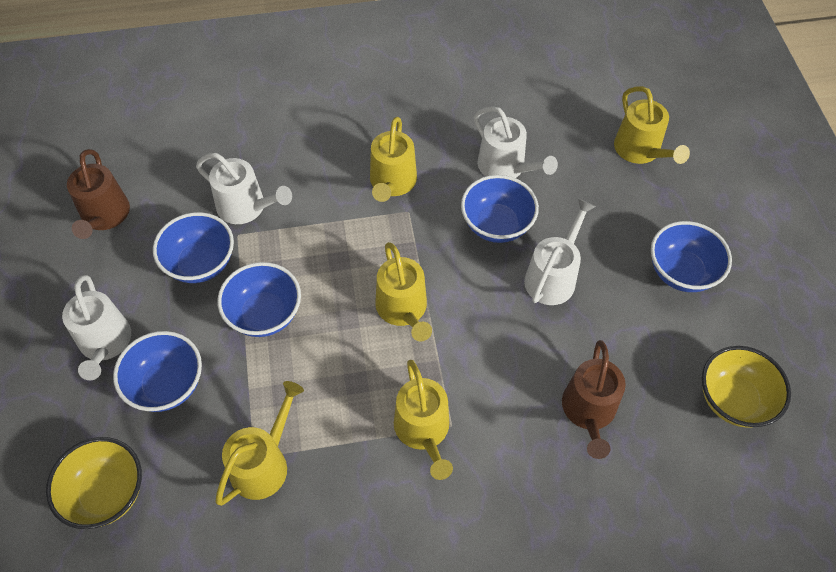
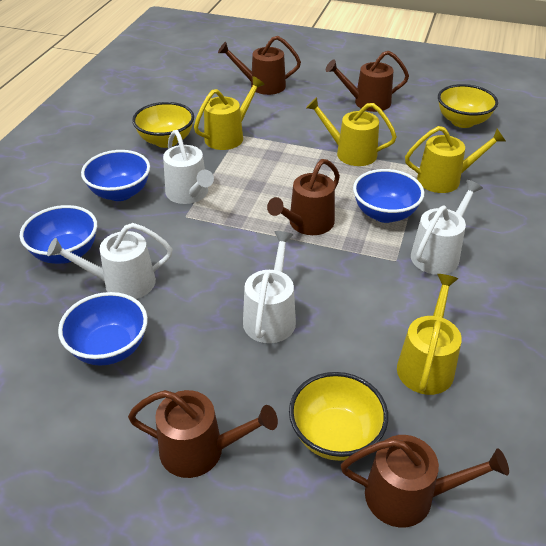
blue bowl: 5 -> 4
brown watering can: 2 -> 5
yellow bowl: 2 -> 3
yellow watering can: 5 -> 4

